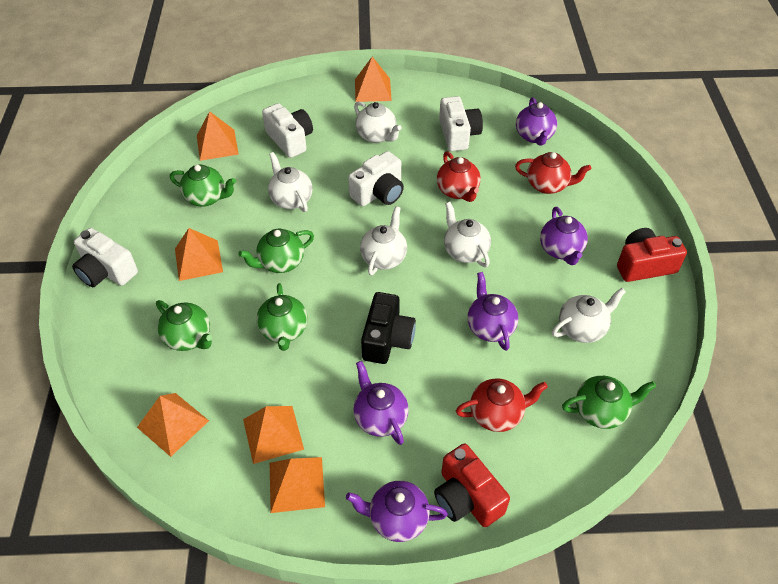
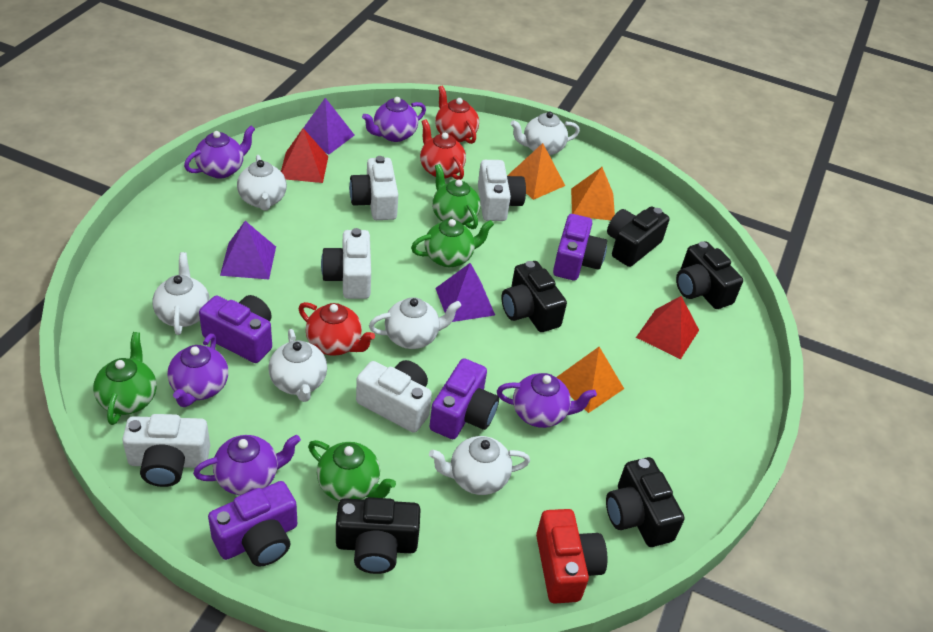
black camera: 1 -> 5
green teapot: 5 -> 4
orange pyramid: 6 -> 3
purple camera: 0 -> 4
purple pyramid: 0 -> 3
red camera: 2 -> 1
red pyramid: 0 -> 2
white camera: 4 -> 5
white teapot: 5 -> 6

